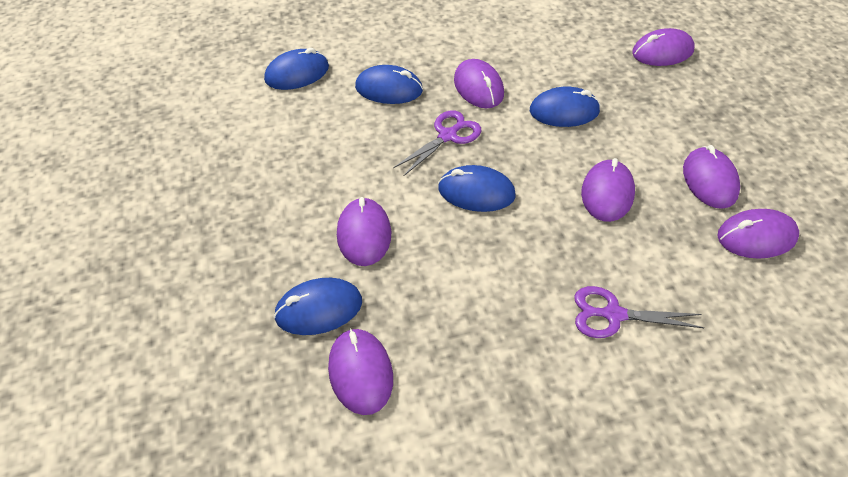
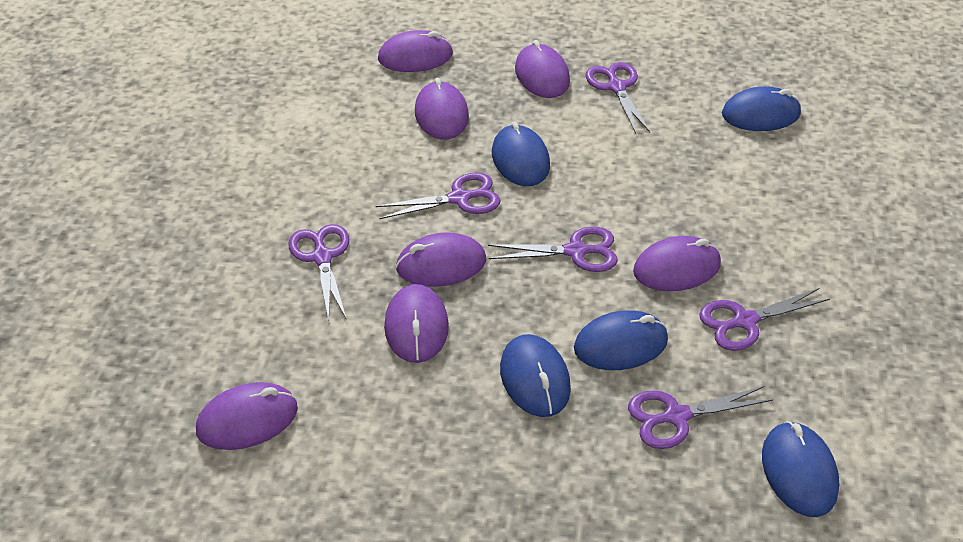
purple scissors: 2 -> 6

